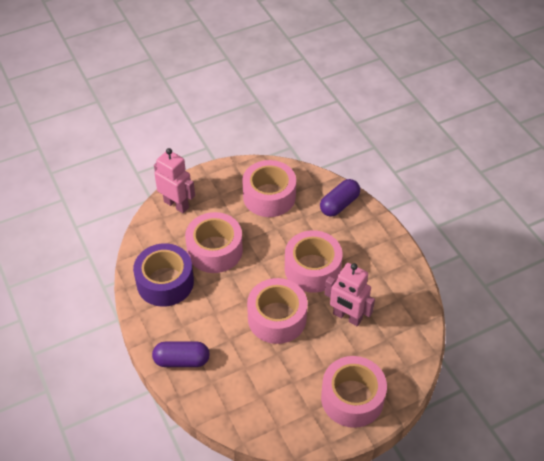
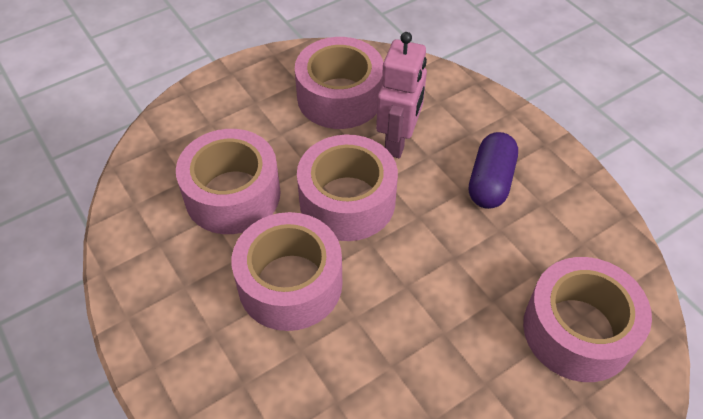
pink robot: 2 -> 1
purple capsule: 2 -> 1
purple tape: 1 -> 0

